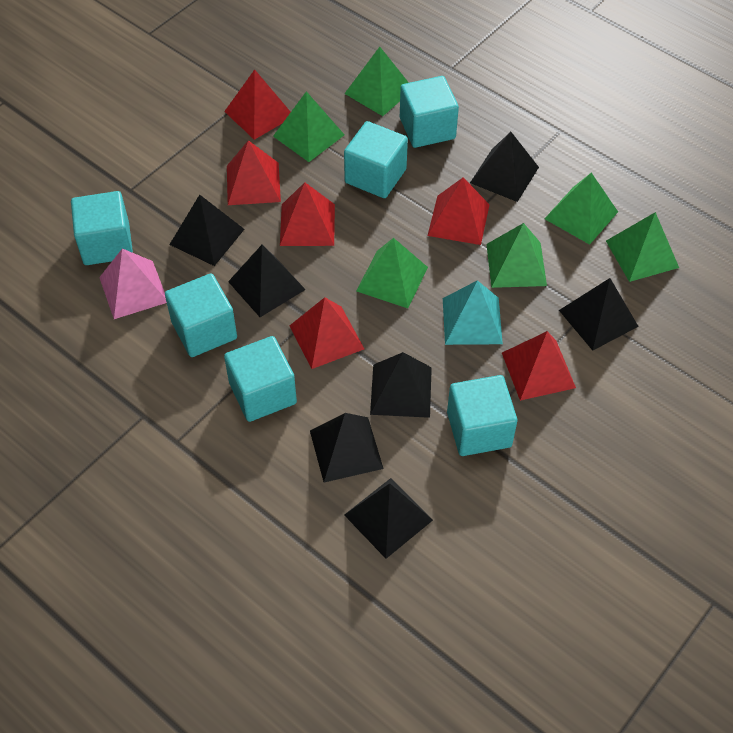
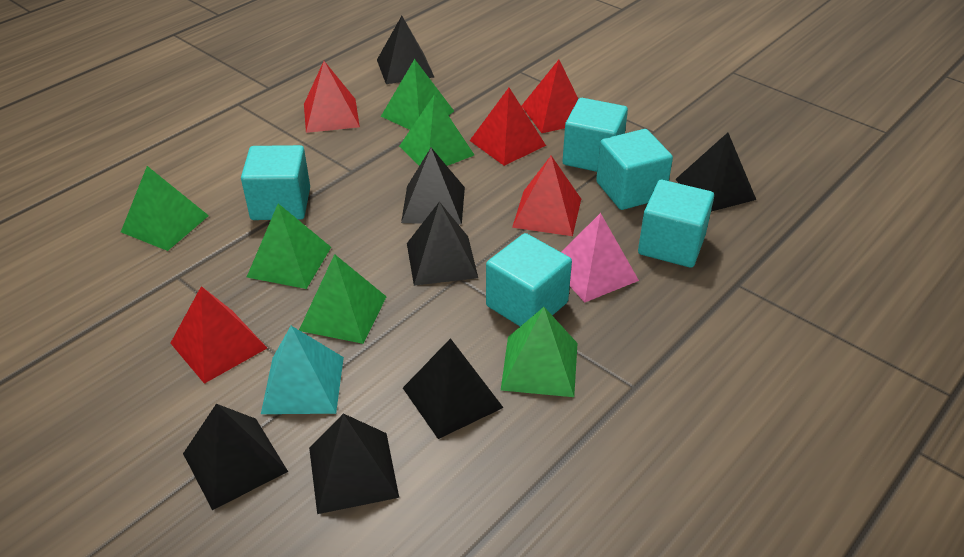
red pyramid: 6 -> 5
turquoise cube: 6 -> 5

